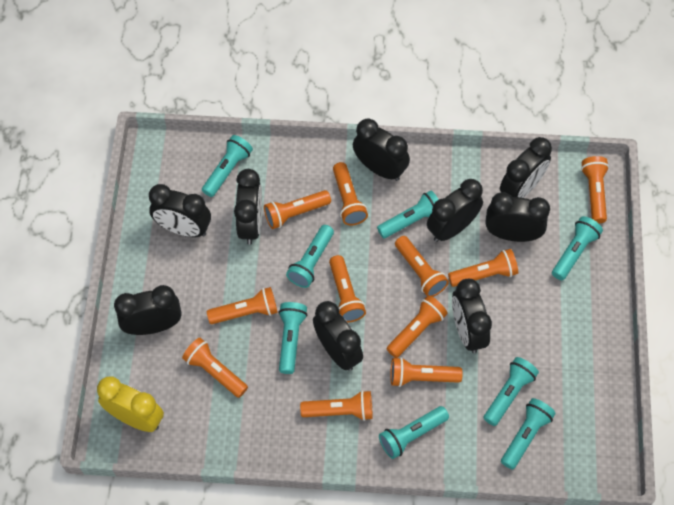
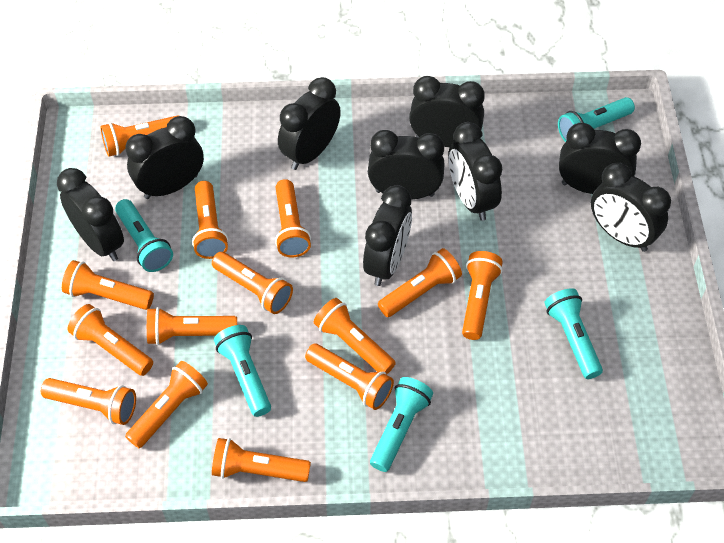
orange flashlight: 11 -> 14
turquoise flashlight: 8 -> 5
yellow clock: 1 -> 0

